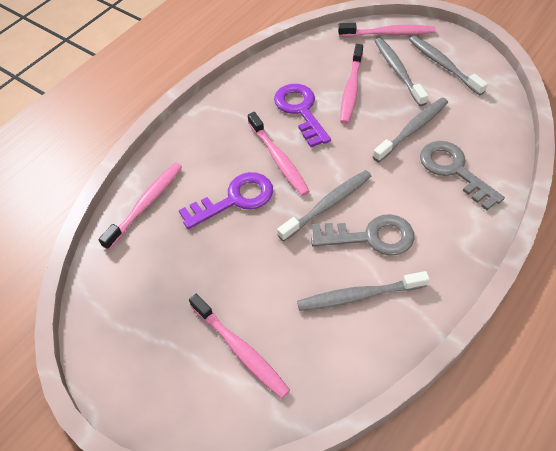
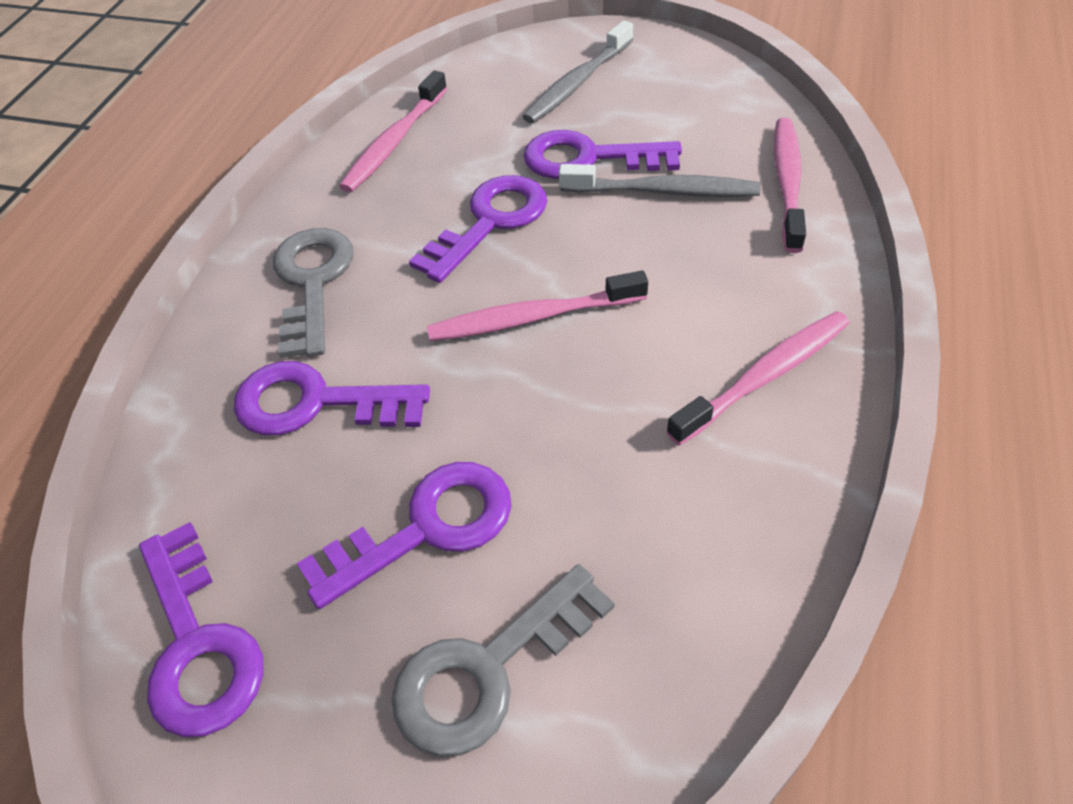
grey toothbrush: 5 -> 2
pink toothbrush: 5 -> 4
purple key: 2 -> 5

